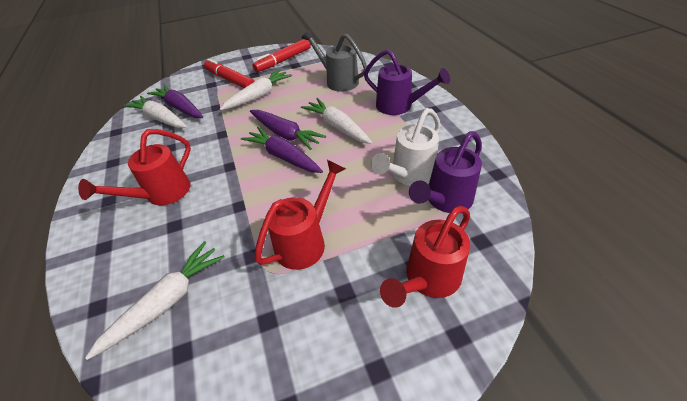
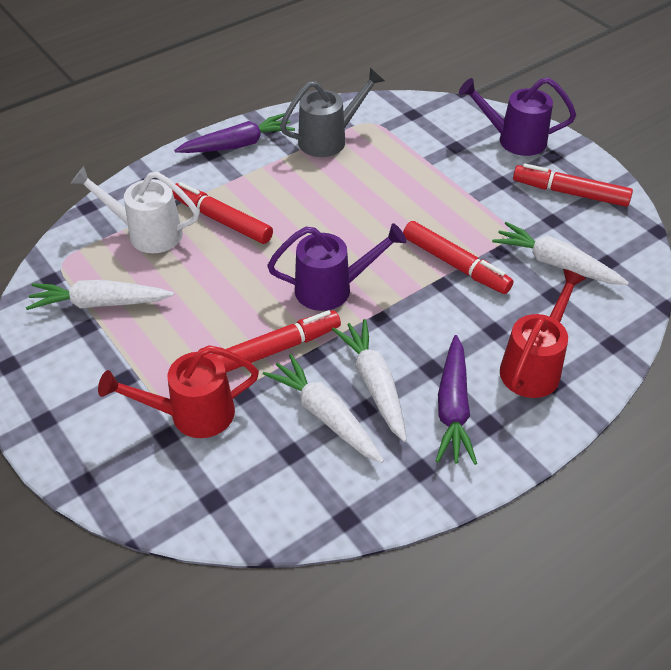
purple carrot: 3 -> 2
red marker: 2 -> 4
red watering can: 3 -> 2

